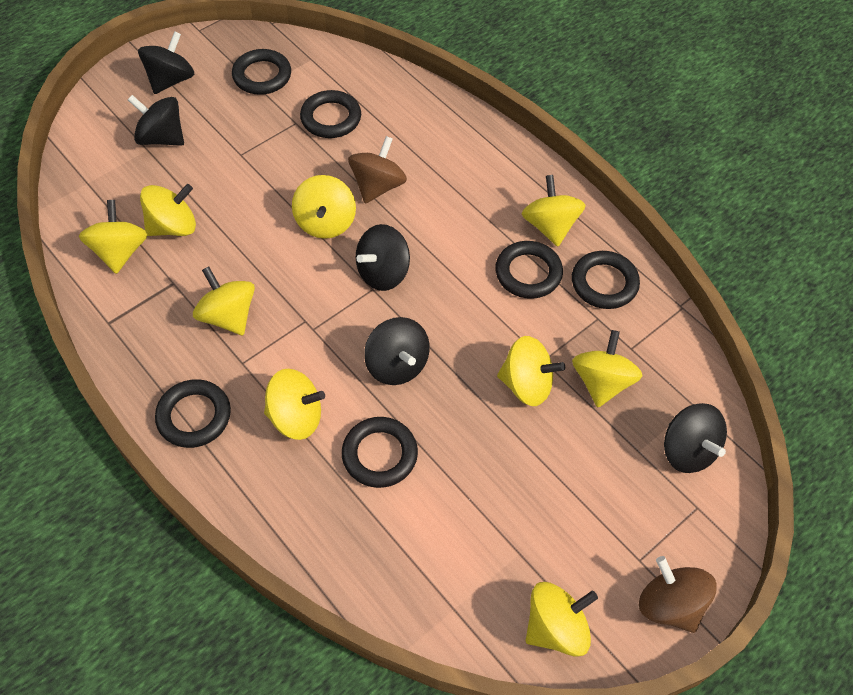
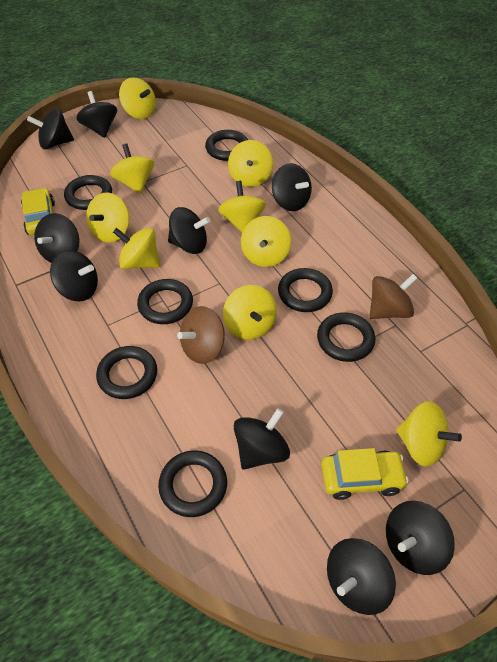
black ring: 6 -> 7
black spinning top: 5 -> 9
yellow car: 0 -> 2

